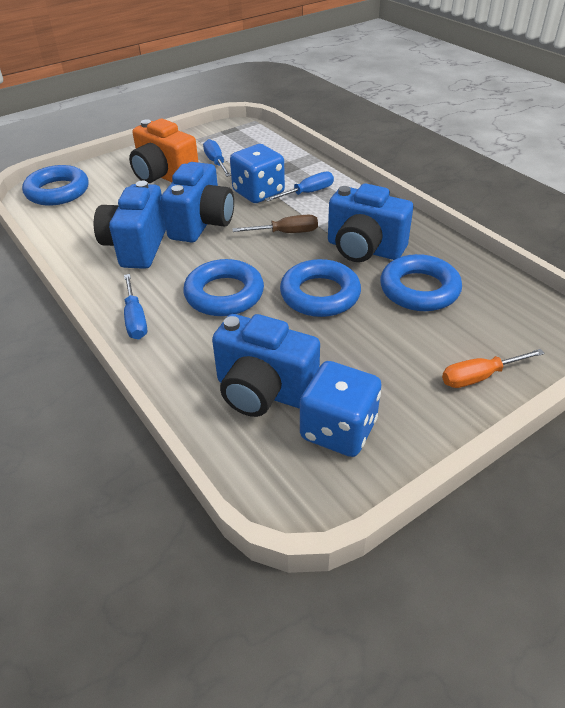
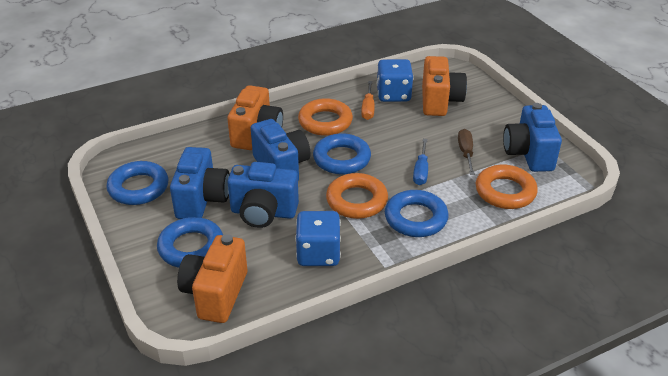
blue screwdriver: 3 -> 1
orange camera: 1 -> 3
orange ring: 0 -> 3

